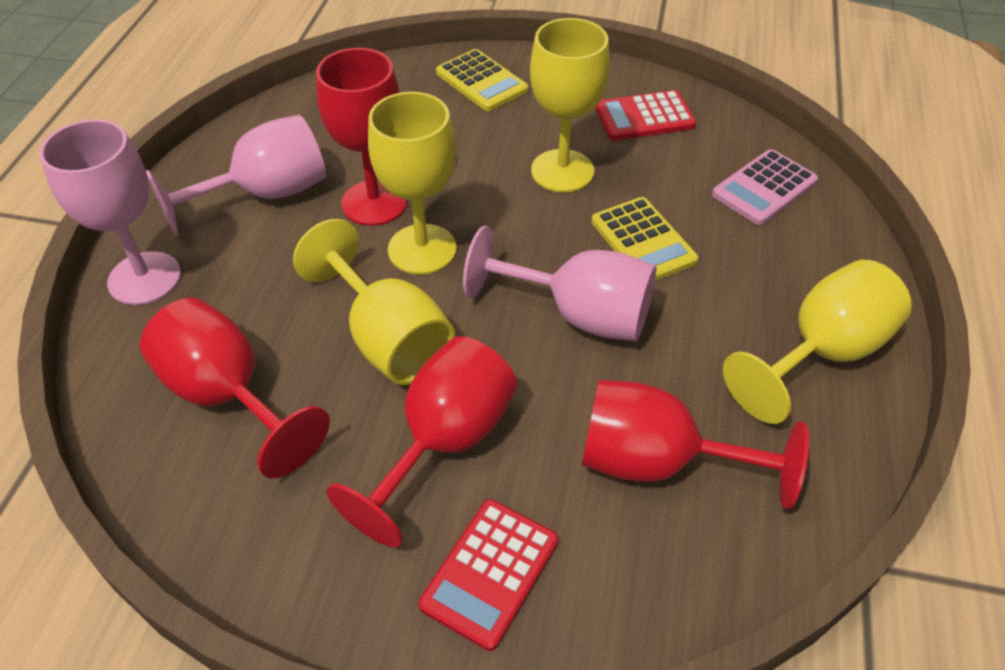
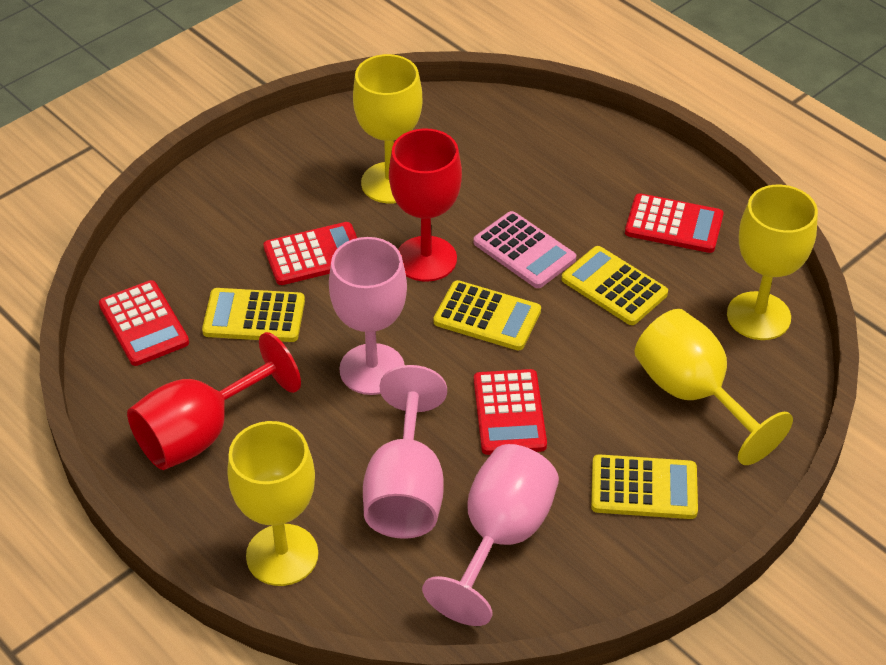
red calculator: 2 -> 4
red goblet: 4 -> 2
yellow calculator: 2 -> 4

